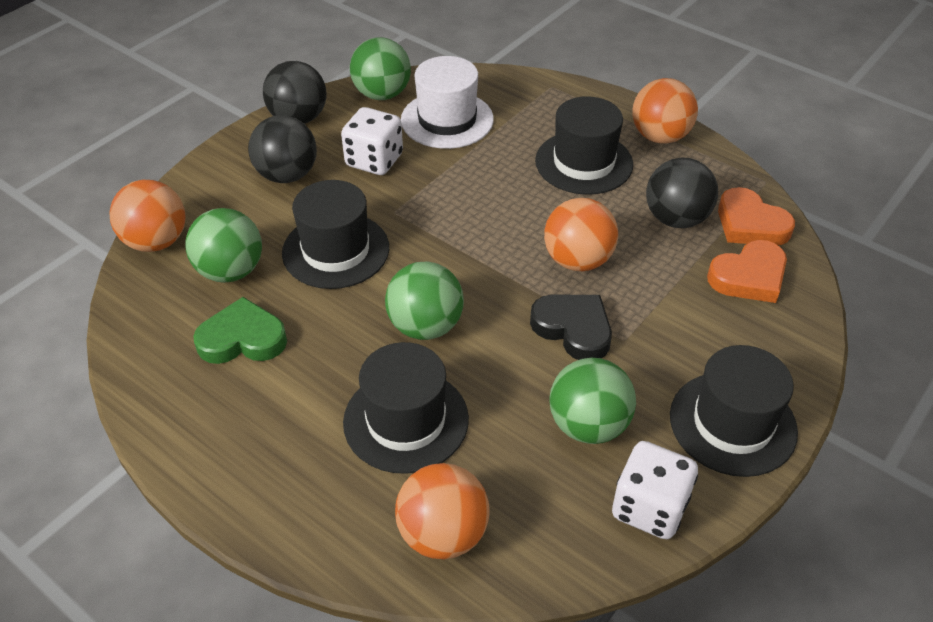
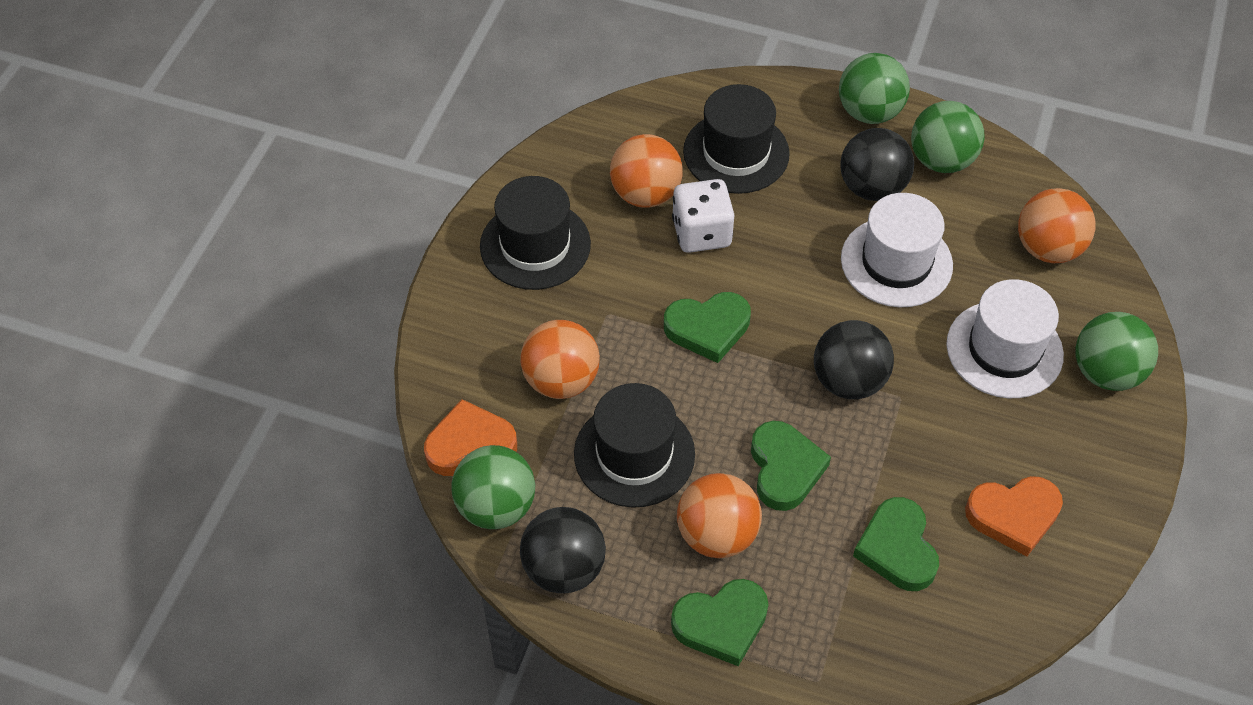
black hat: 4 -> 3
black heart: 1 -> 0
green heart: 1 -> 4
white dice: 2 -> 1
white hat: 1 -> 2

